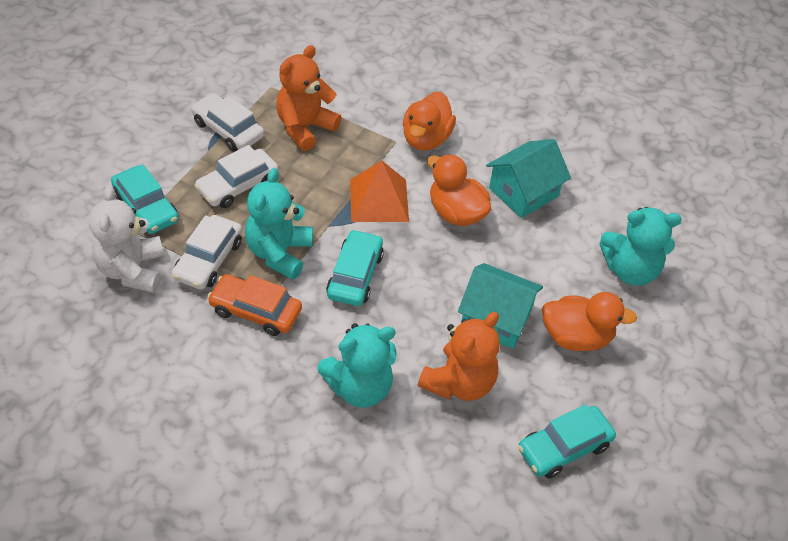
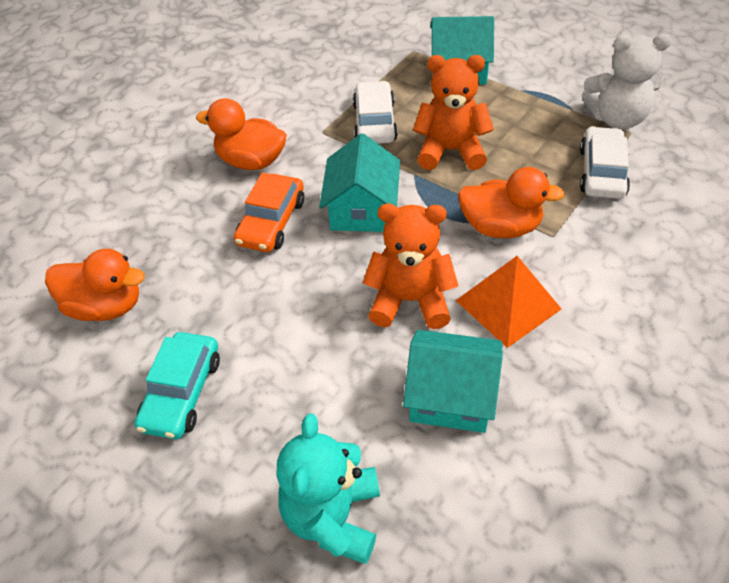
turquoise car: 3 -> 1
turquoise house: 2 -> 3
turquoise teddy bear: 3 -> 1
white car: 3 -> 2

